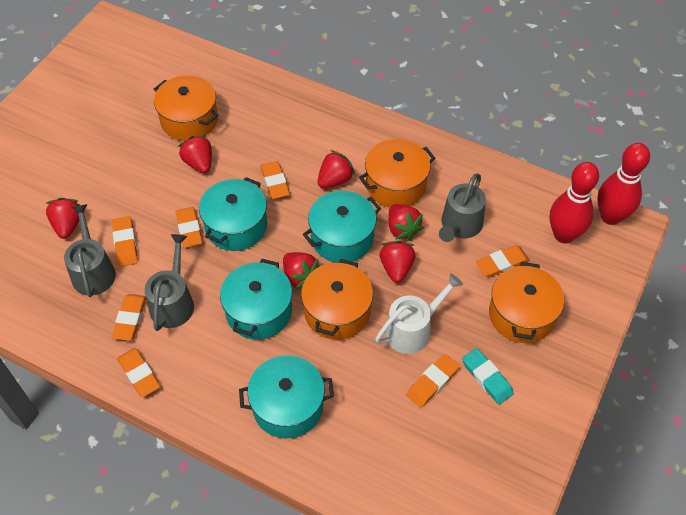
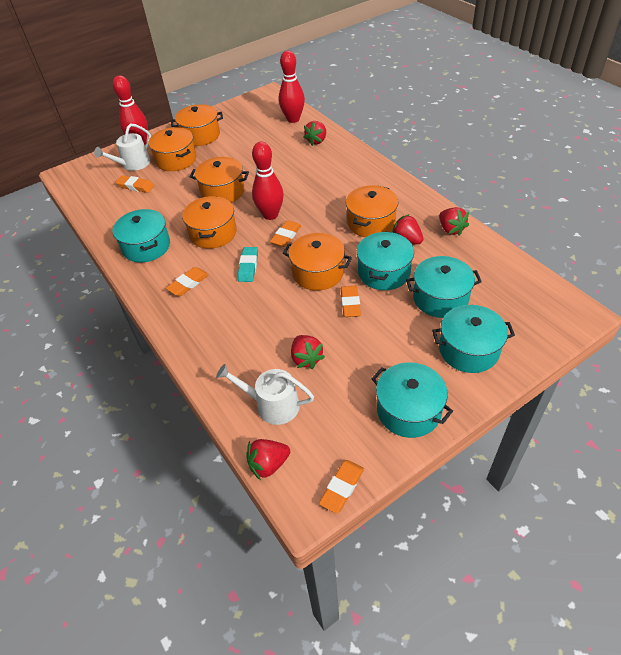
grey watering can: 3 -> 0
orange eraser: 7 -> 5
orange pot: 4 -> 6
red bowling pin: 2 -> 3
red strawberry: 6 -> 5
turquoise pot: 4 -> 5
white watering can: 1 -> 2

